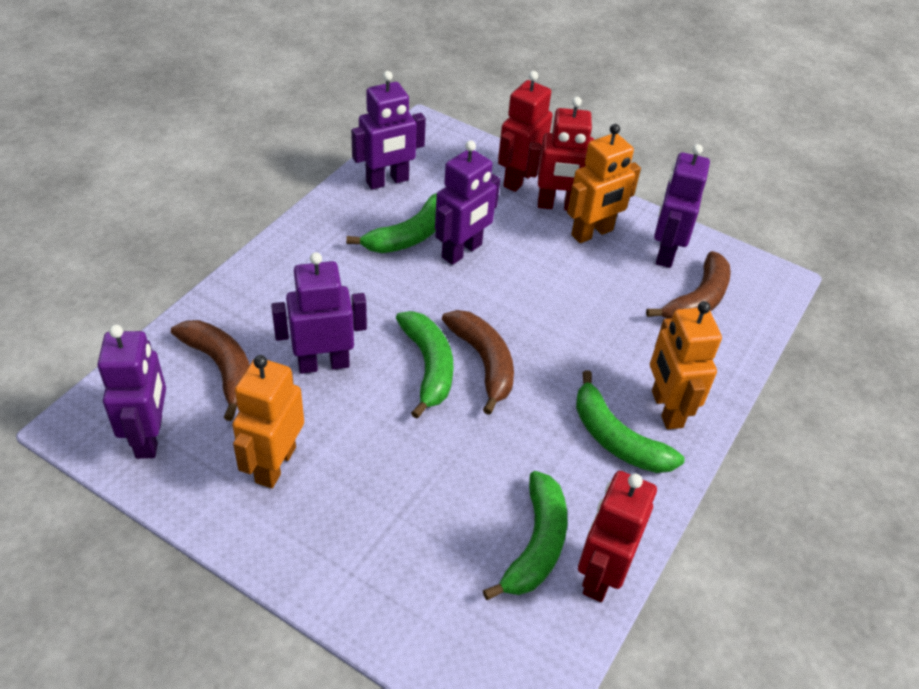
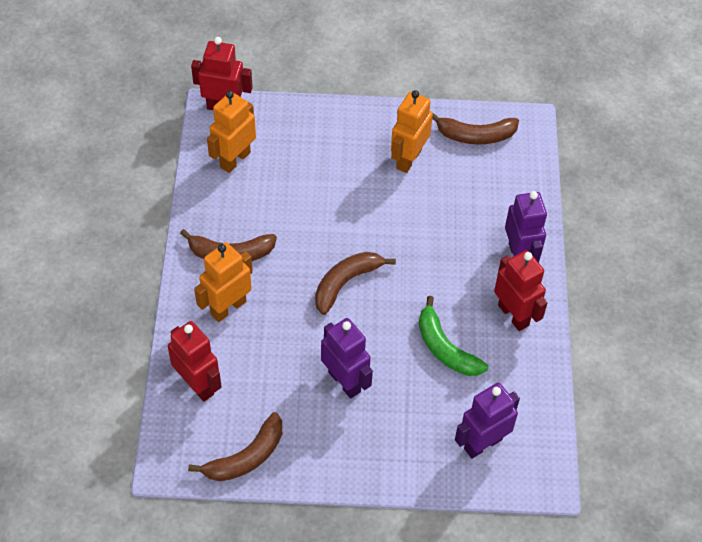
brown banana: 3 -> 4
green banana: 4 -> 1
purple robot: 5 -> 3

